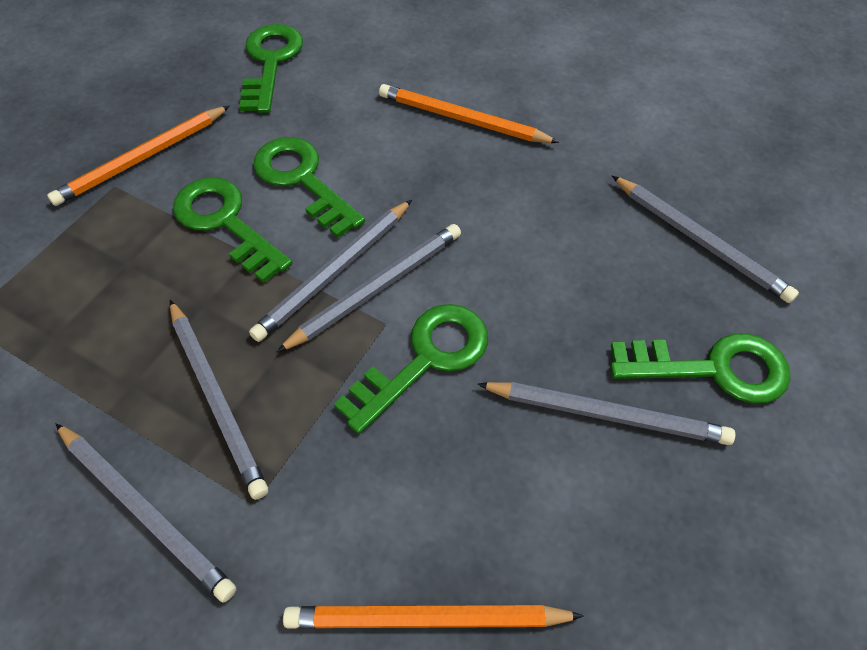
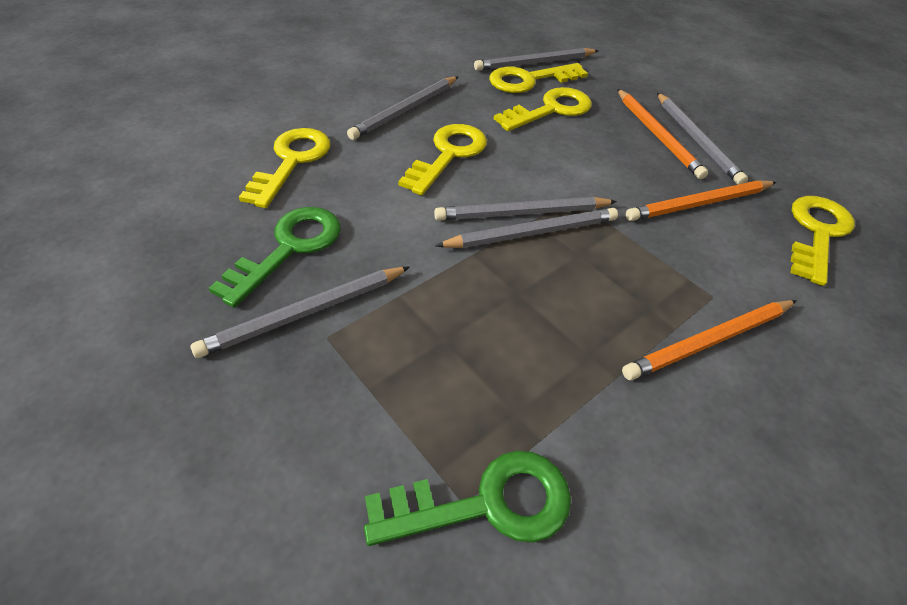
green key: 5 -> 2
yellow key: 0 -> 5

